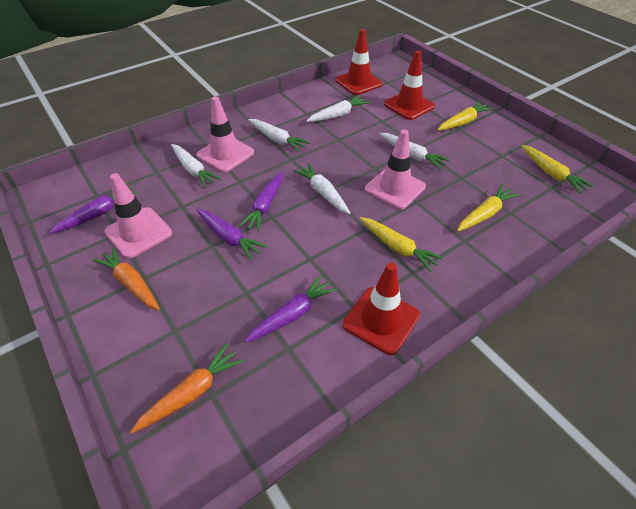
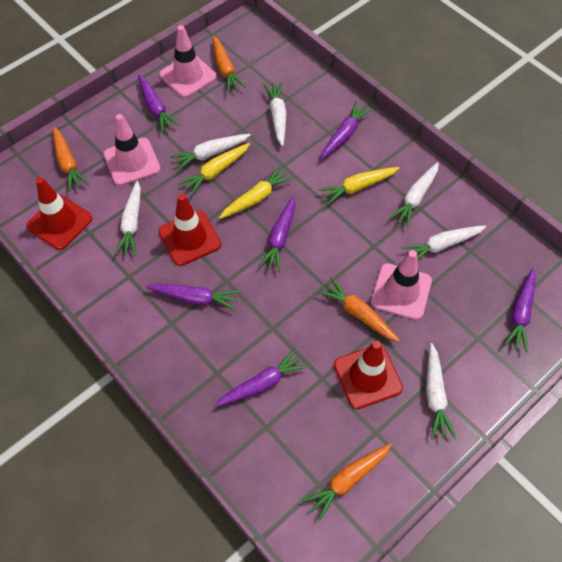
orange carrot: 2 -> 4
purple carrot: 4 -> 6
white carrot: 5 -> 6
yellow carrot: 4 -> 3

